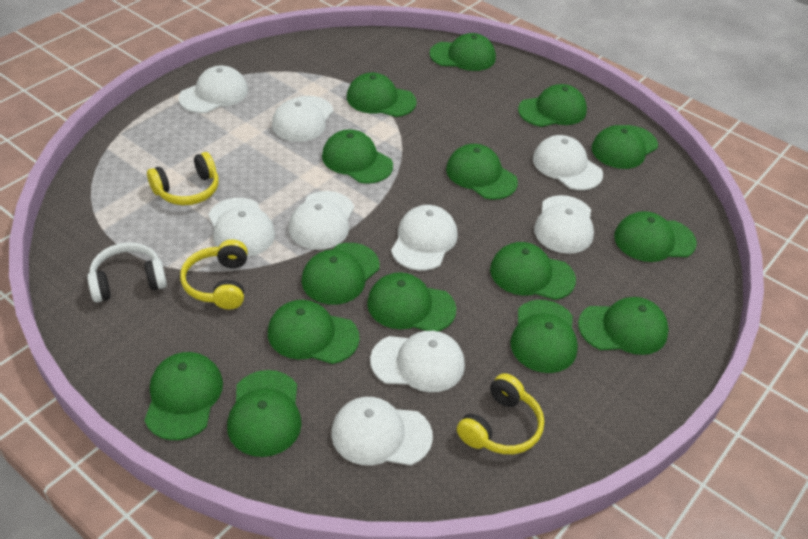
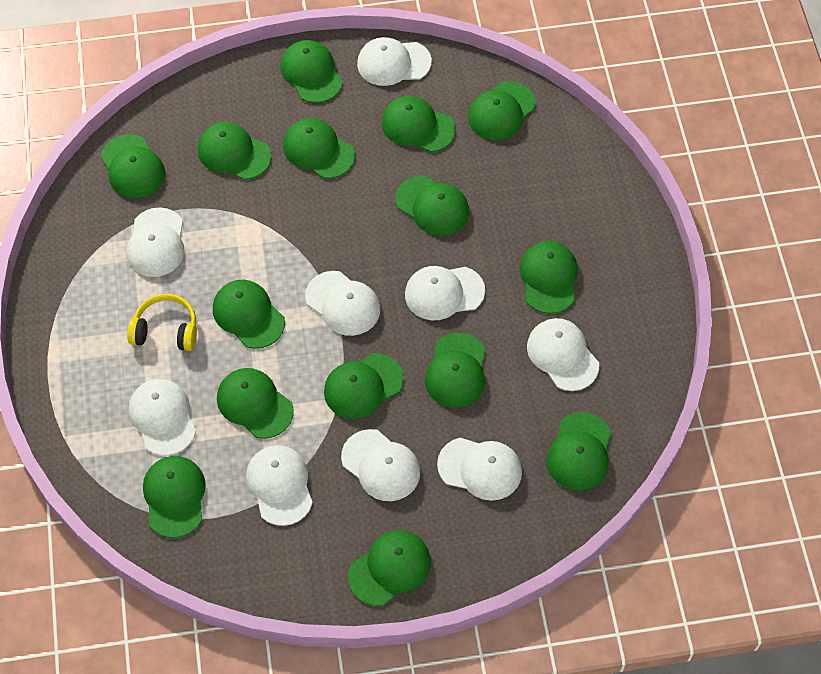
white headphones: 1 -> 0
yellow headphones: 3 -> 1

